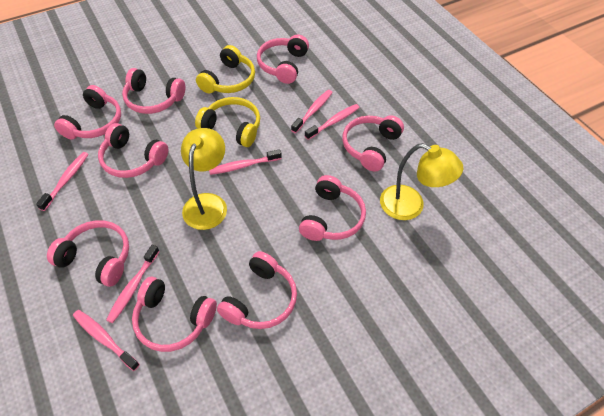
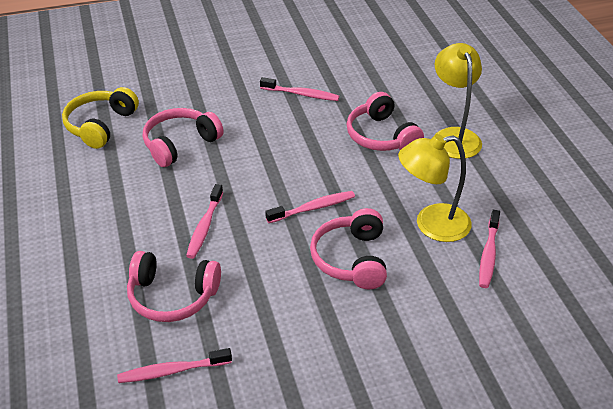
pink headphones: 9 -> 4
pink toothbrush: 6 -> 5
yellow headphones: 2 -> 1

